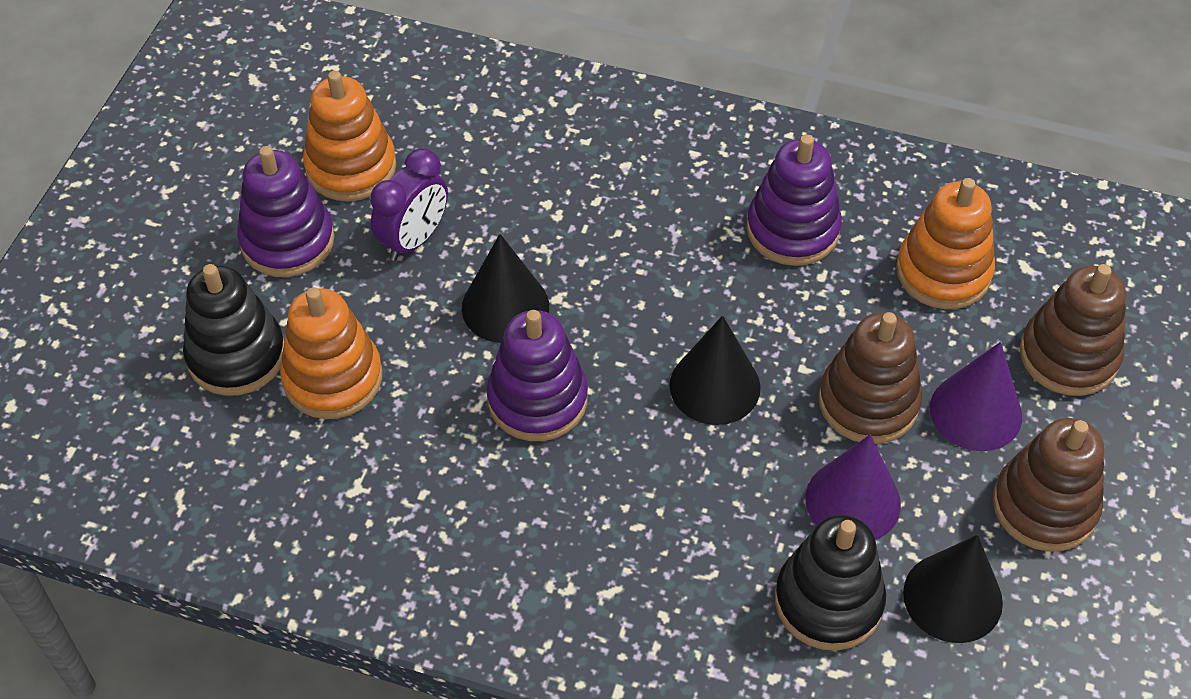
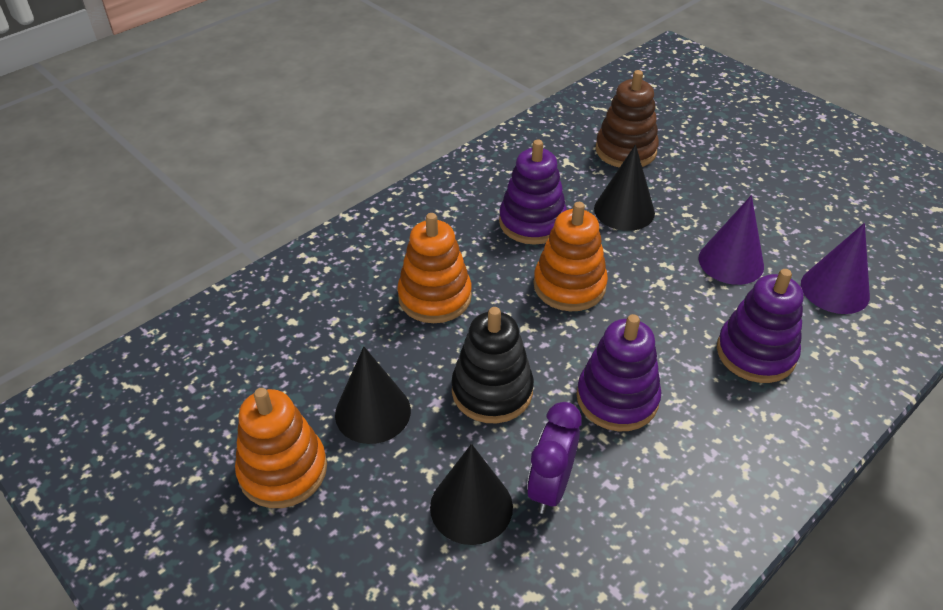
black stacking toy: 2 -> 1
brown stacking toy: 3 -> 1

